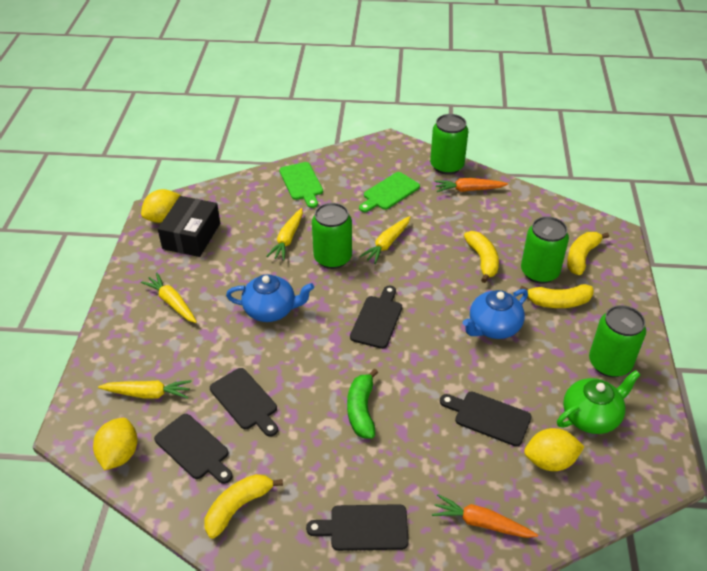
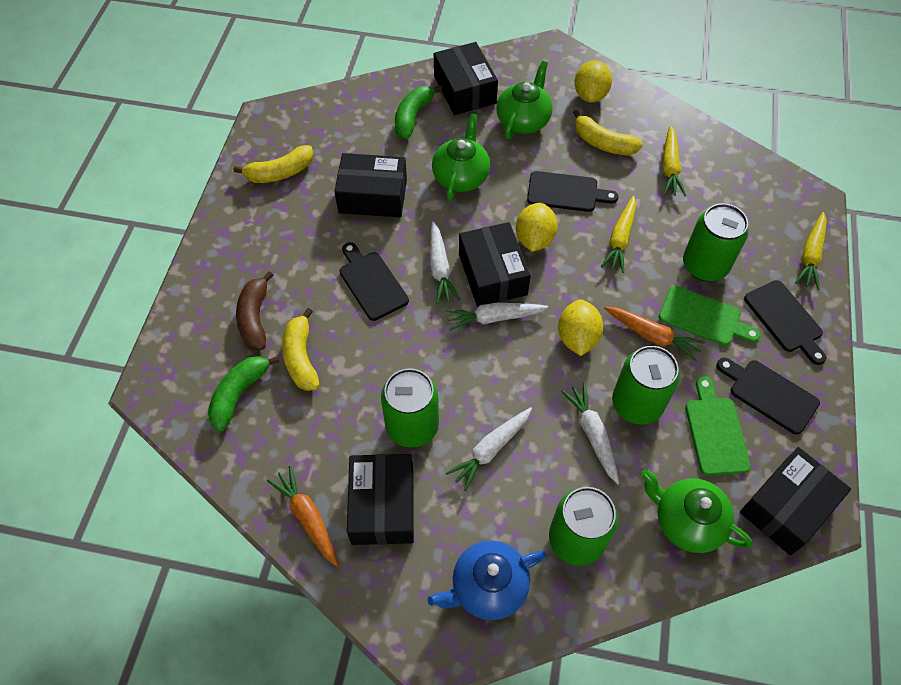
black box: 1 -> 5
black cutting board: 5 -> 4
blue teapot: 2 -> 1
brown banana: 0 -> 1
green banana: 1 -> 2
green teapot: 1 -> 3
white carrot: 0 -> 4
yellow banana: 4 -> 3
yellow carrot: 4 -> 3

